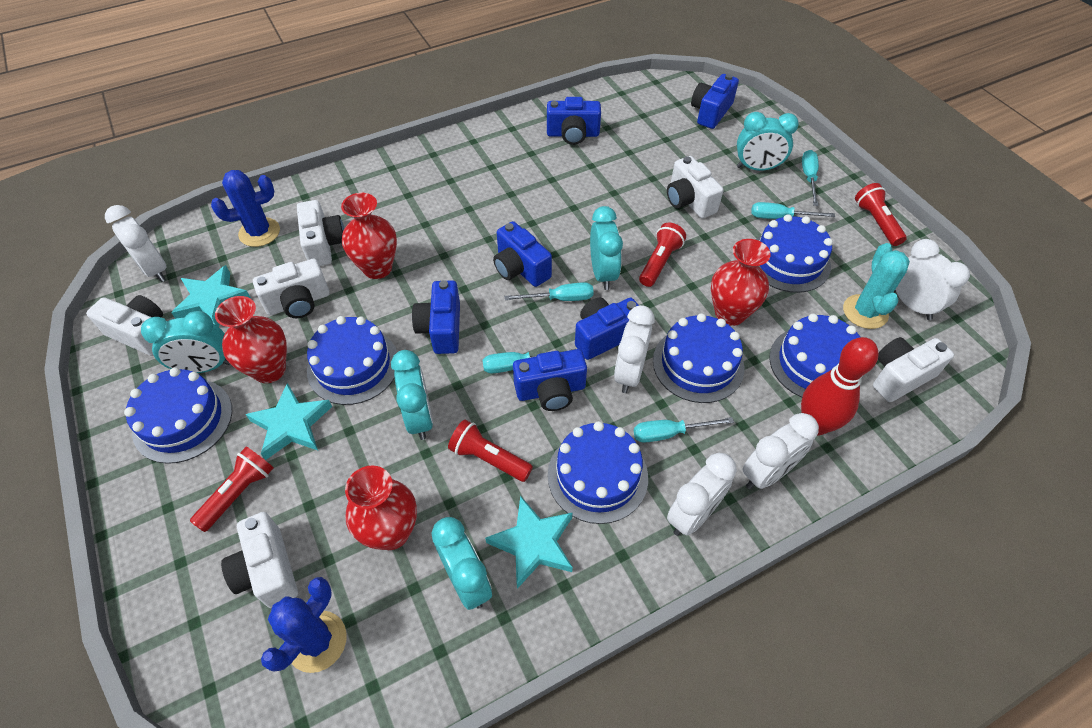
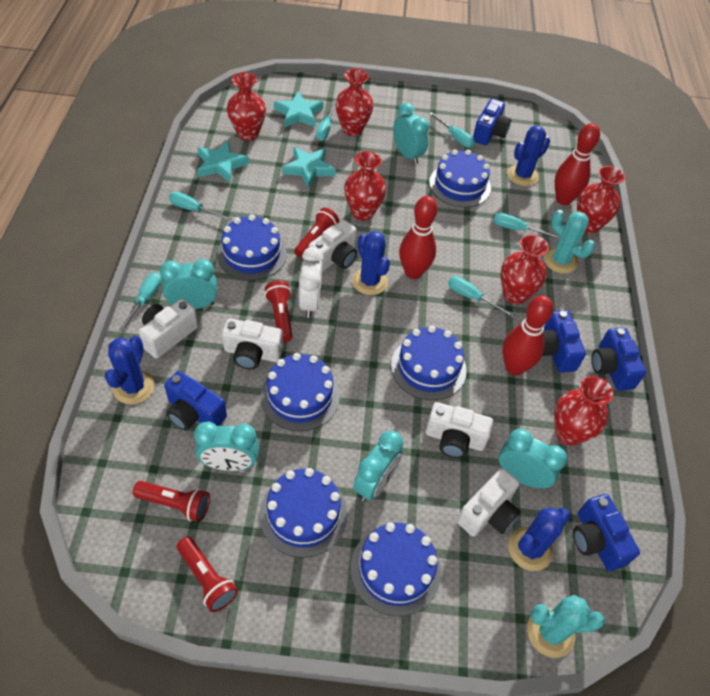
blue cactus: 2 -> 4
blue camera: 6 -> 5
red bowling pin: 1 -> 3
red vase: 4 -> 6
turquoise cactus: 1 -> 2
turquoise screwdriver: 5 -> 6
white camera: 6 -> 5
white clock: 5 -> 1

